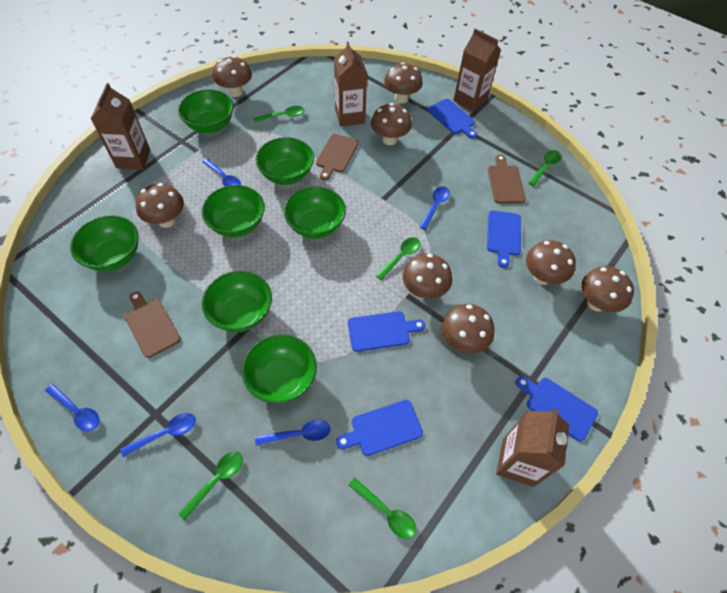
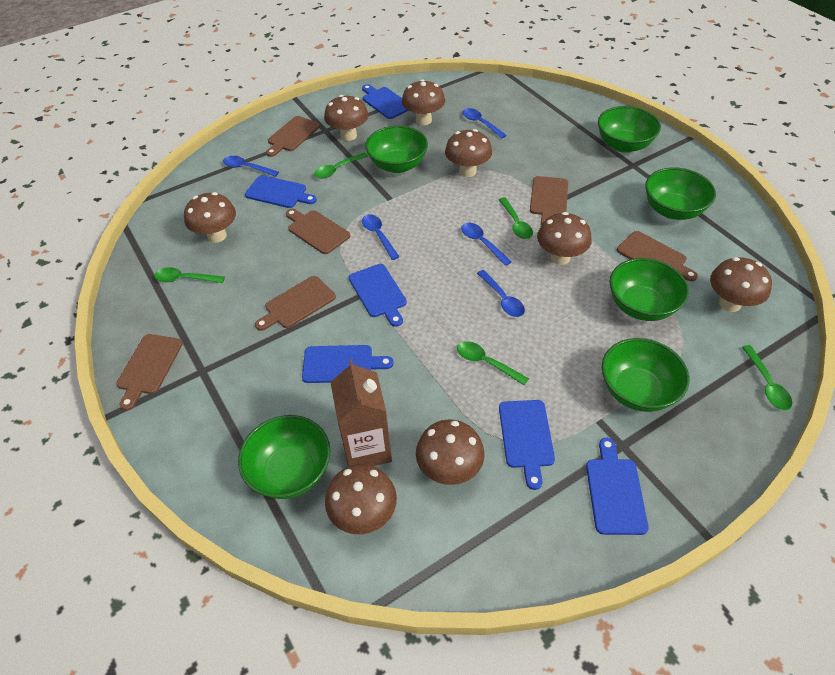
blue cutting board: 5 -> 6
brown carton: 4 -> 1
brown cutting board: 3 -> 6
green bowl: 7 -> 6

